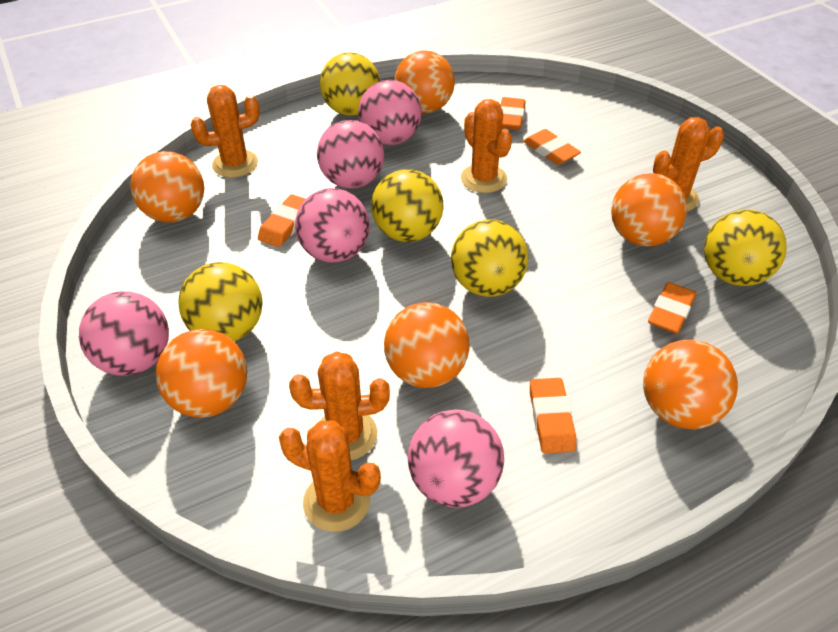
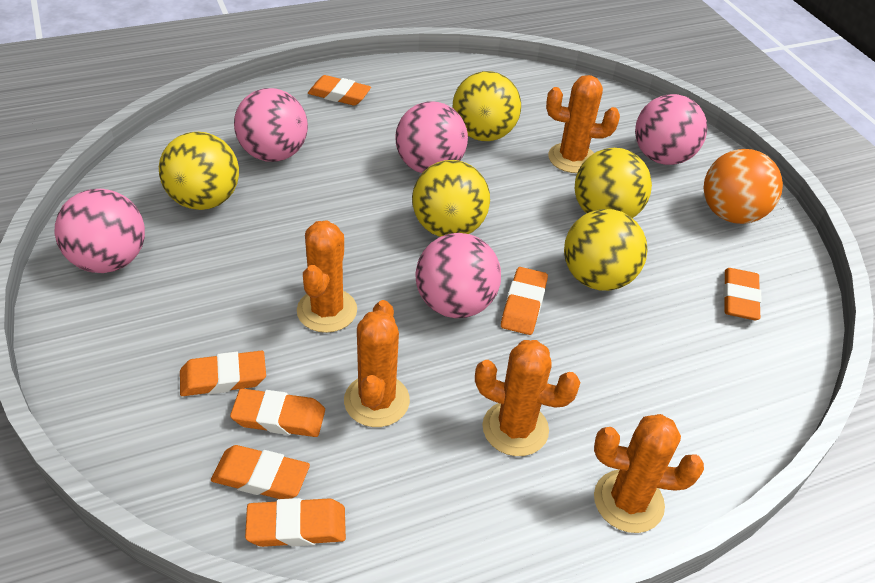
orange ball: 6 -> 1
orange eraser: 5 -> 7

